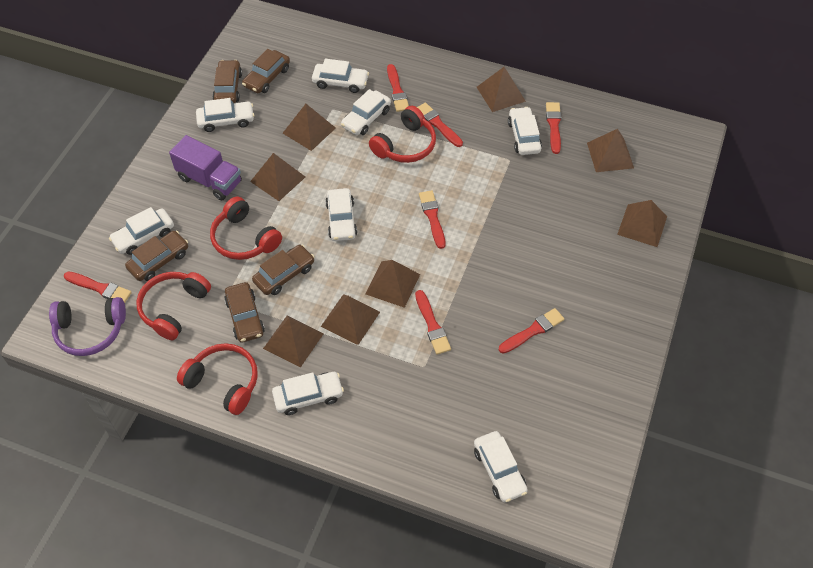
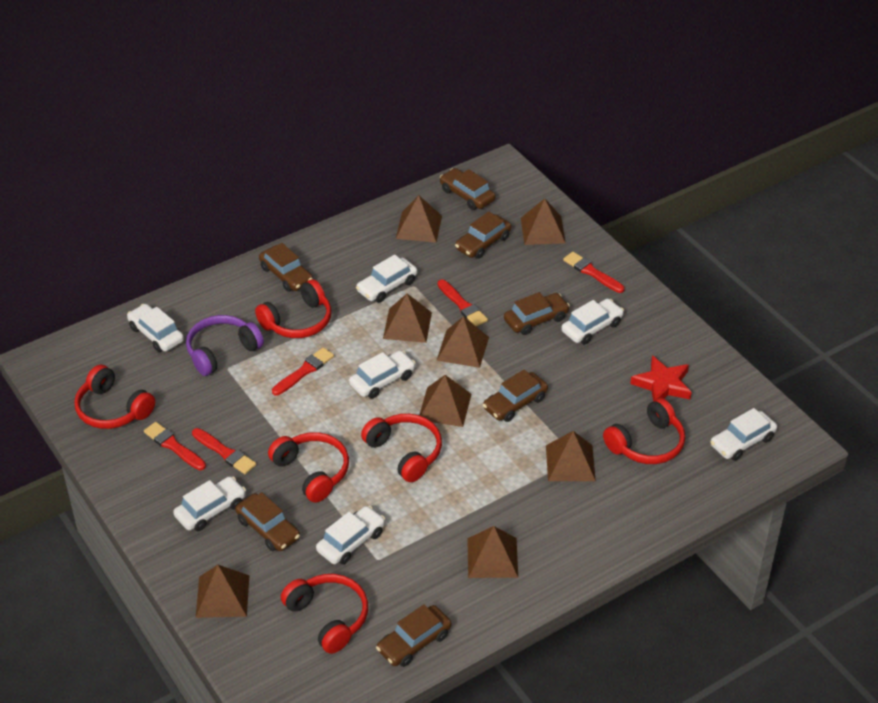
brown car: 5 -> 7
purple truck: 1 -> 0
red brush: 7 -> 5
red headphones: 4 -> 6
red star: 0 -> 1
white car: 8 -> 7

